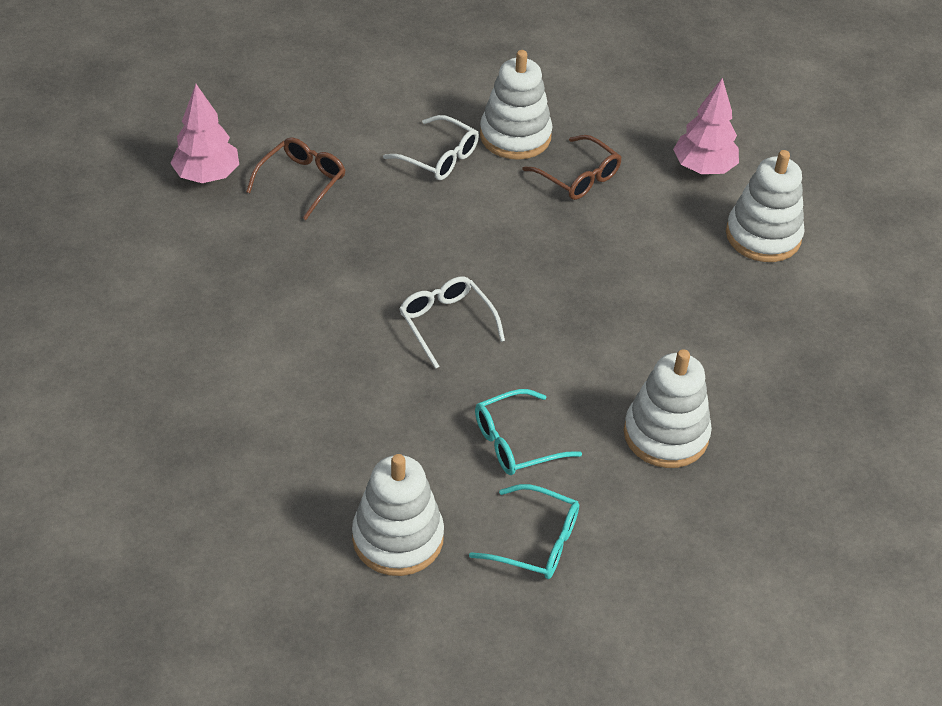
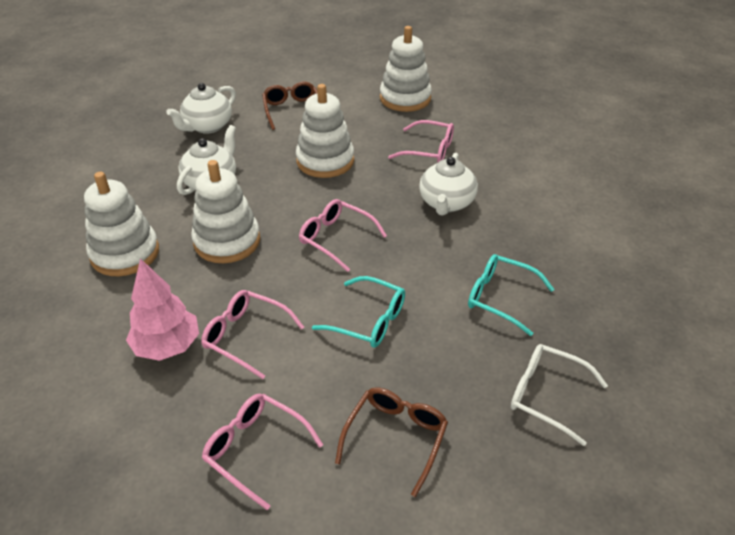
pink glasses: 0 -> 4
pink tree: 2 -> 1
white glasses: 2 -> 1
white teapot: 0 -> 3

